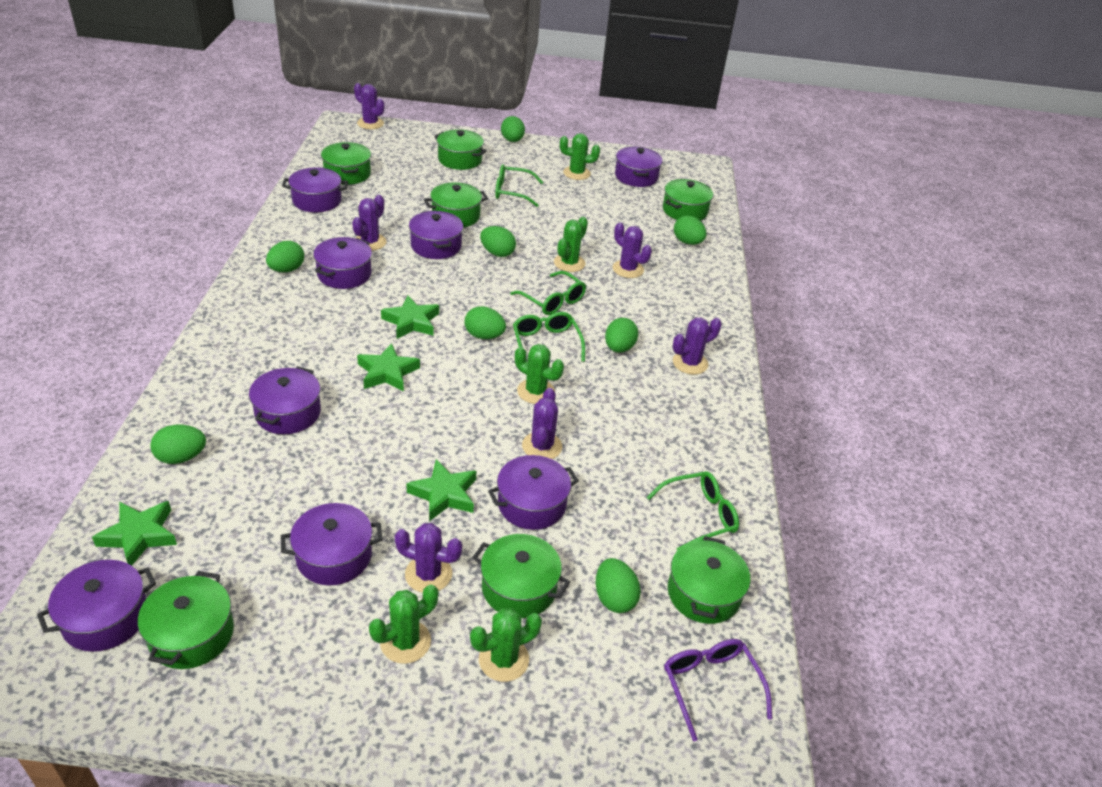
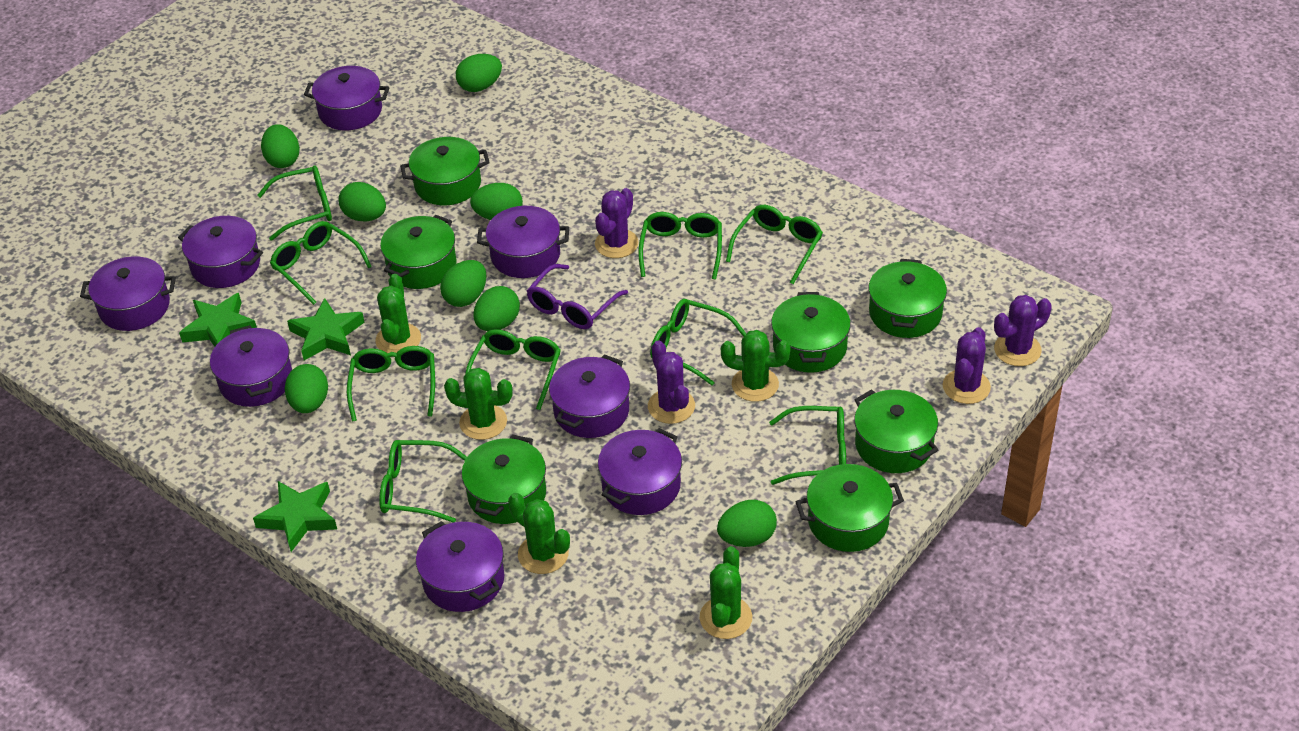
green glasses: 4 -> 9
green star: 4 -> 3
purple cactus: 6 -> 4

